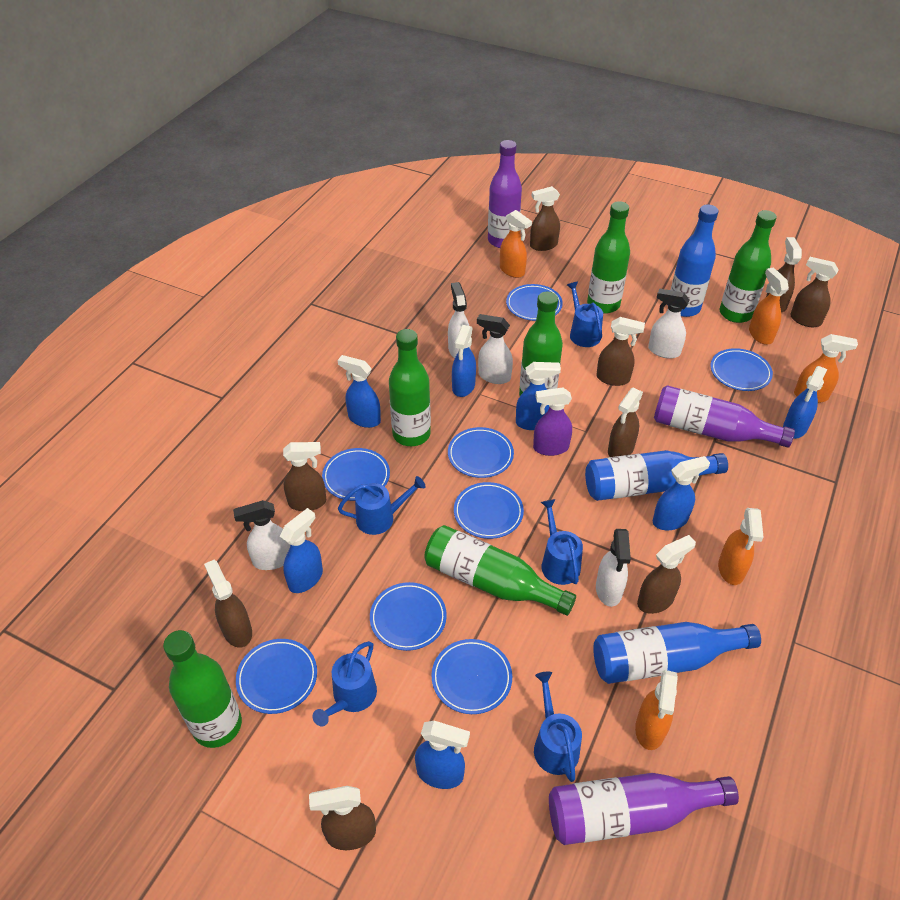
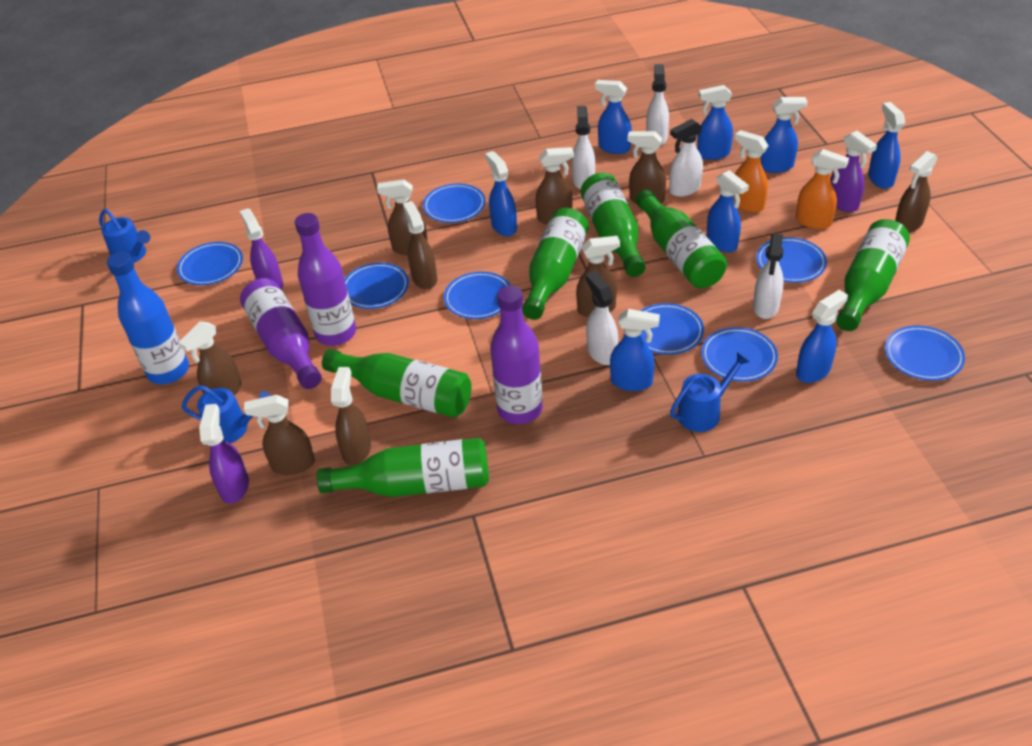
blue bottle: 3 -> 1
blue spray bottle: 7 -> 8
blue watering can: 5 -> 3
orange spray bottle: 5 -> 2
purple spray bottle: 1 -> 3

